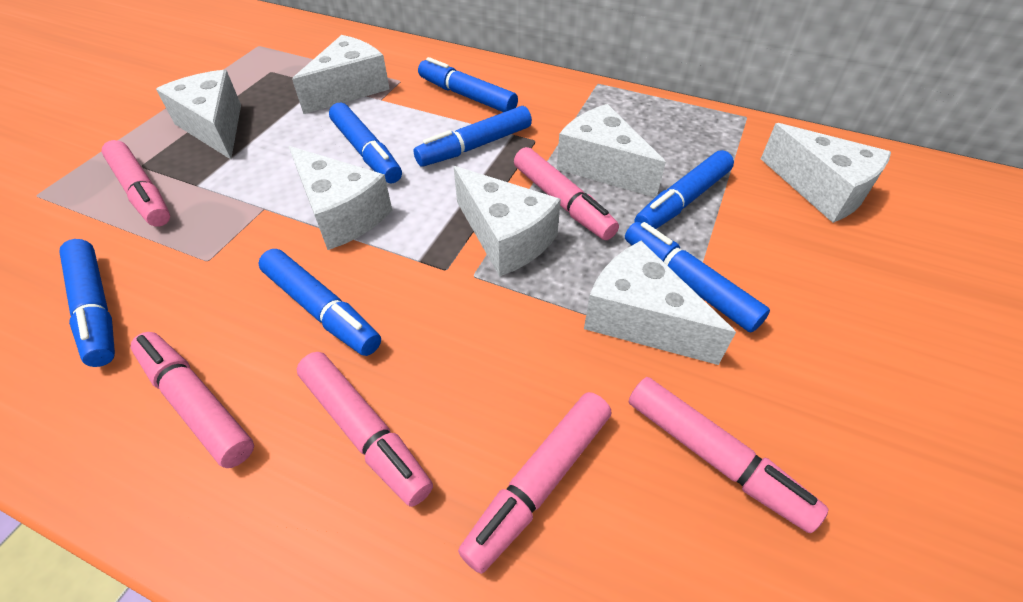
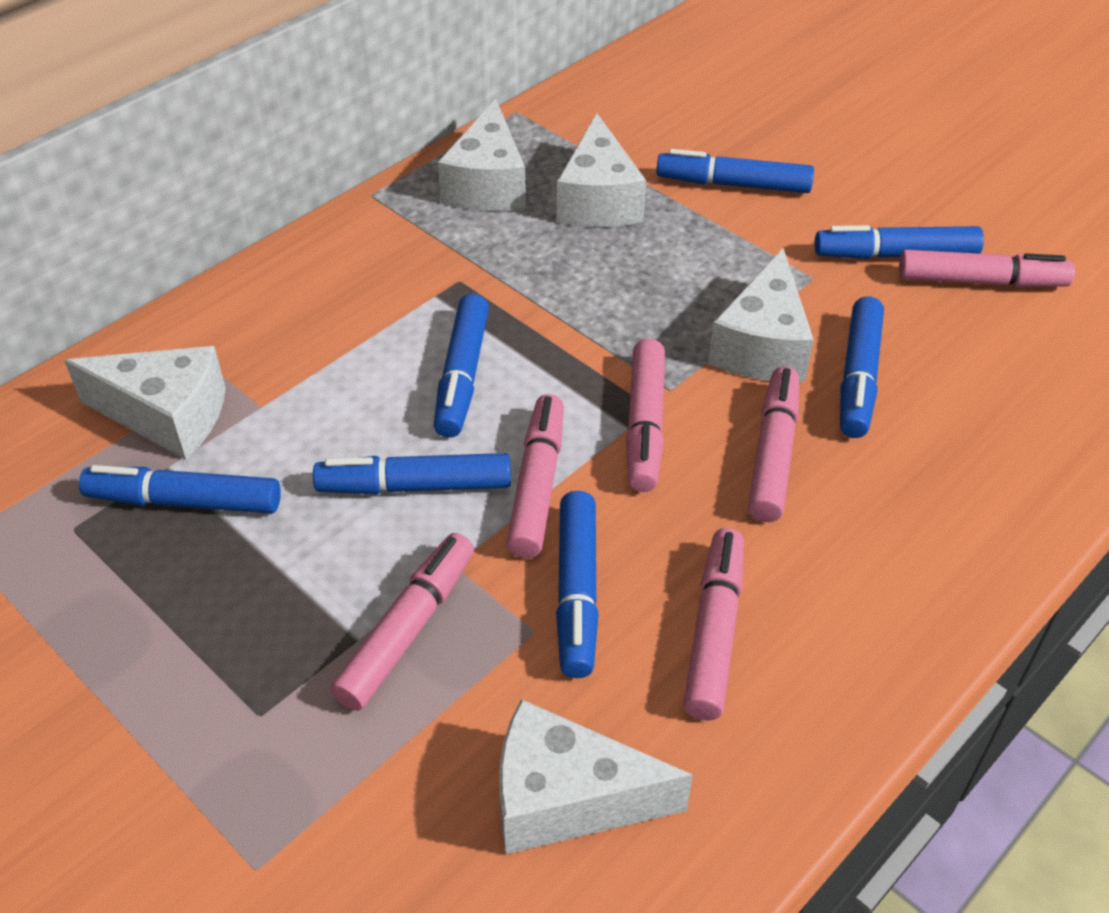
white cheese: 7 -> 5

